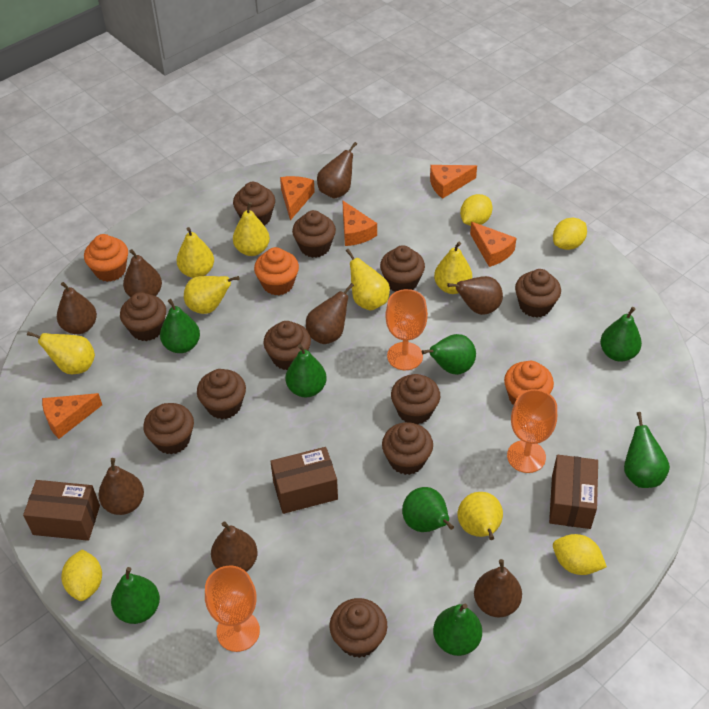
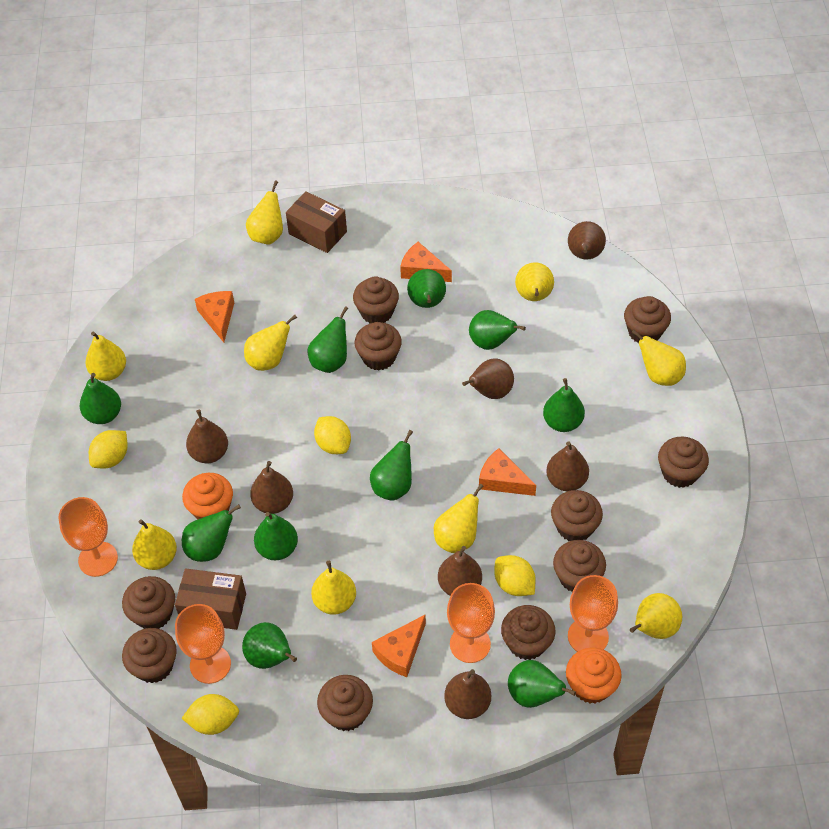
brown box: 3 -> 2
brown cupcake: 11 -> 10
brown pear: 8 -> 7
green pear: 8 -> 10
orange cheese: 5 -> 4
orange cupcake: 3 -> 2
orange goblet: 3 -> 4
yellow pear: 7 -> 9

